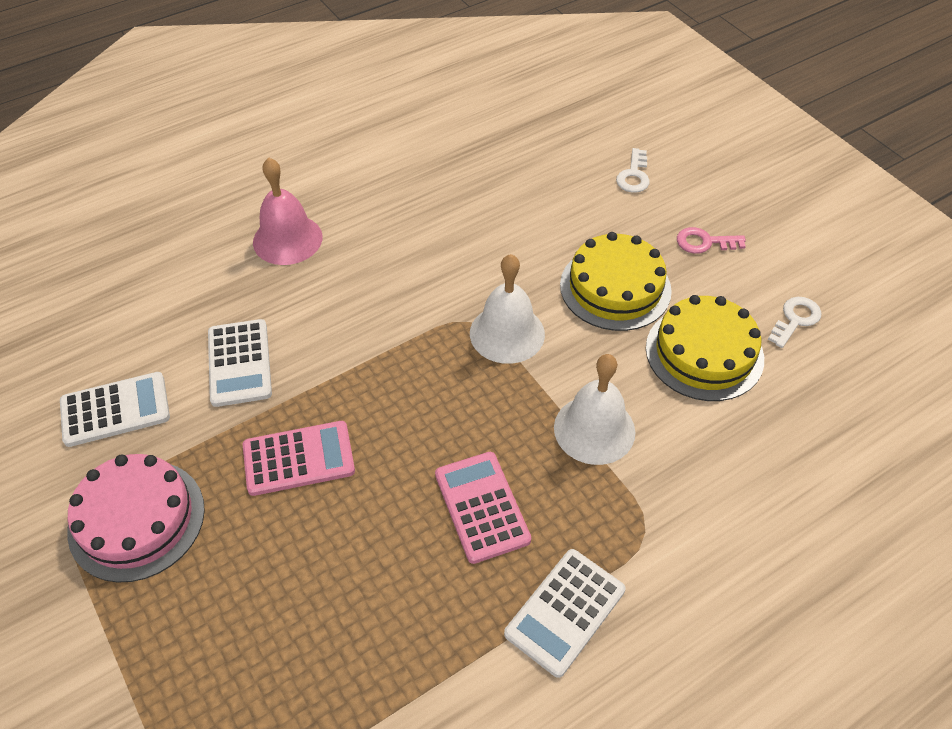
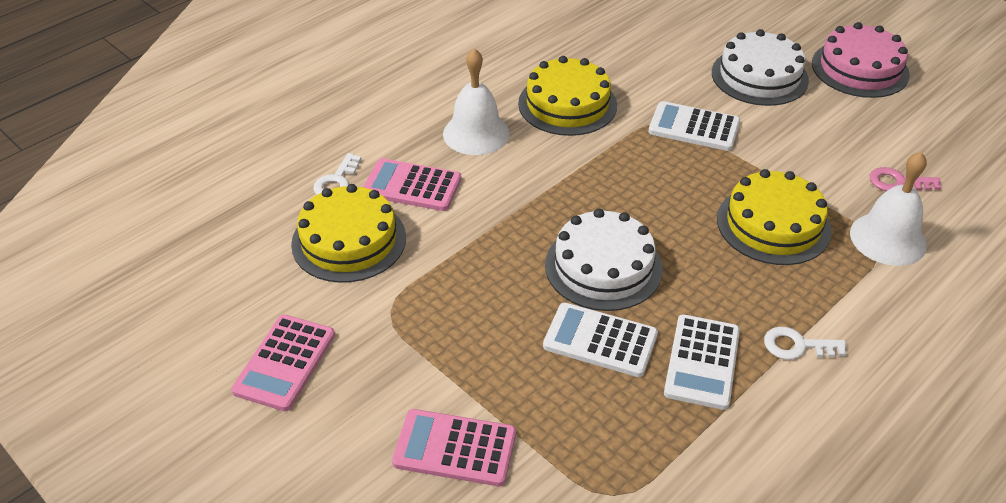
pink bell: 1 -> 0
pink calculator: 2 -> 3
white cake: 0 -> 2
yellow cake: 2 -> 3

